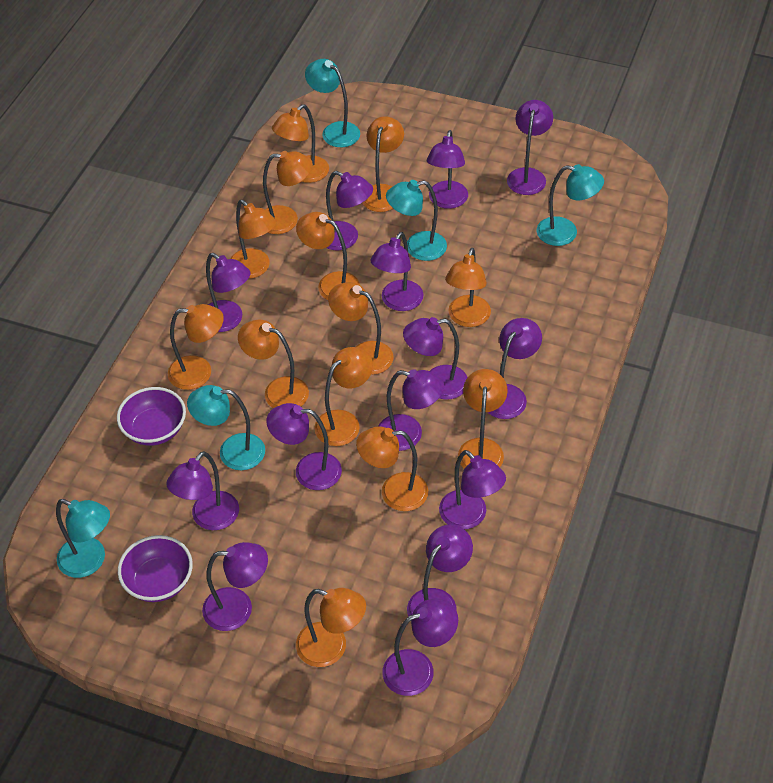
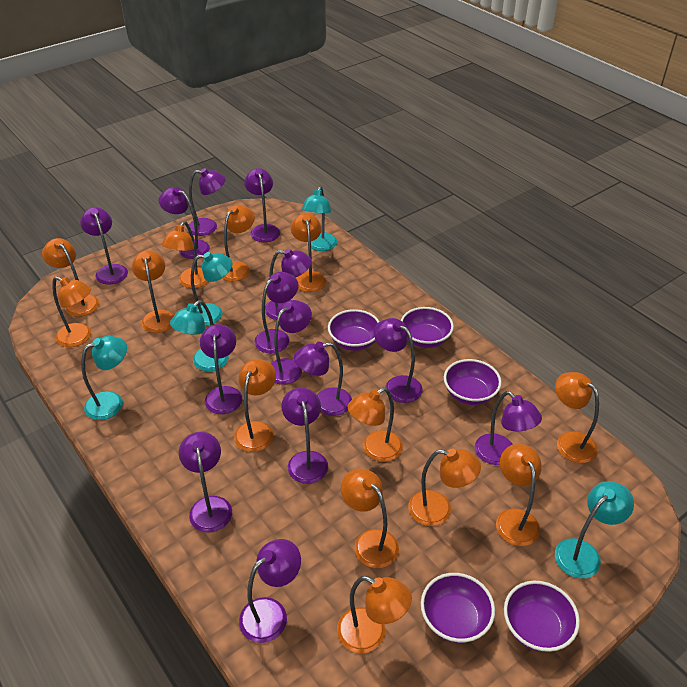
purple bowl: 2 -> 5

